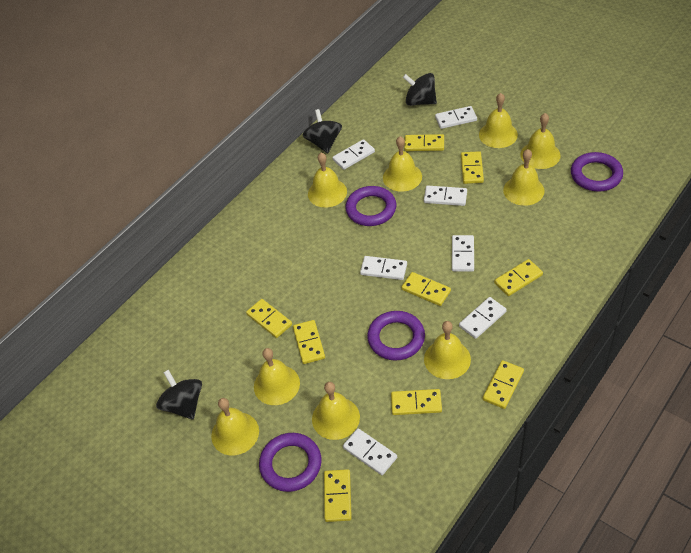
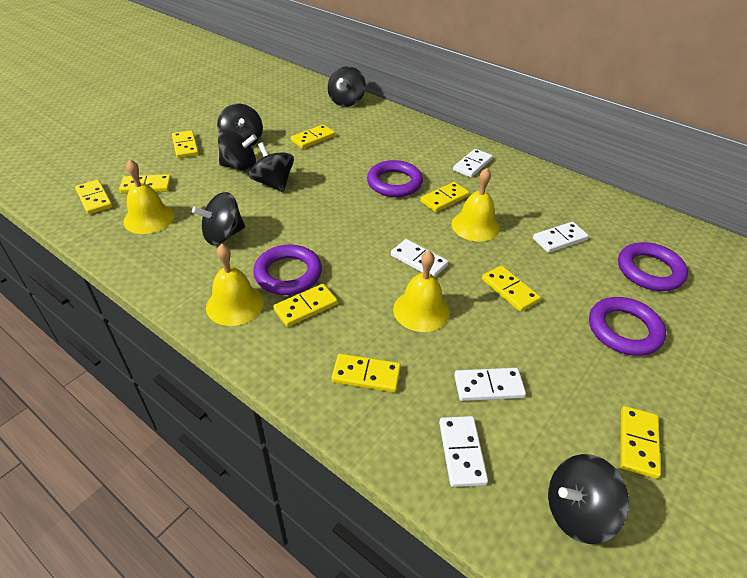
black spinning top: 3 -> 6
white domino: 7 -> 5
yellow bell: 9 -> 4

